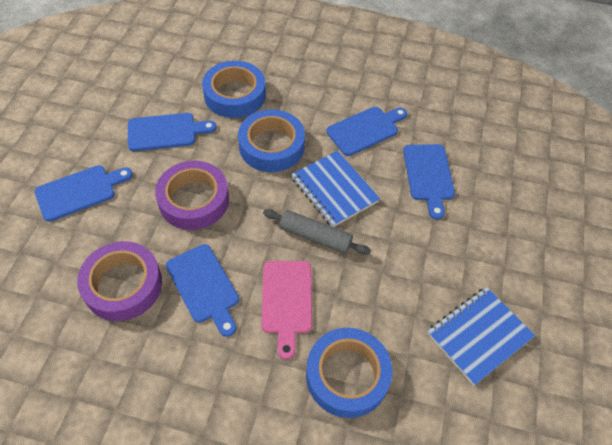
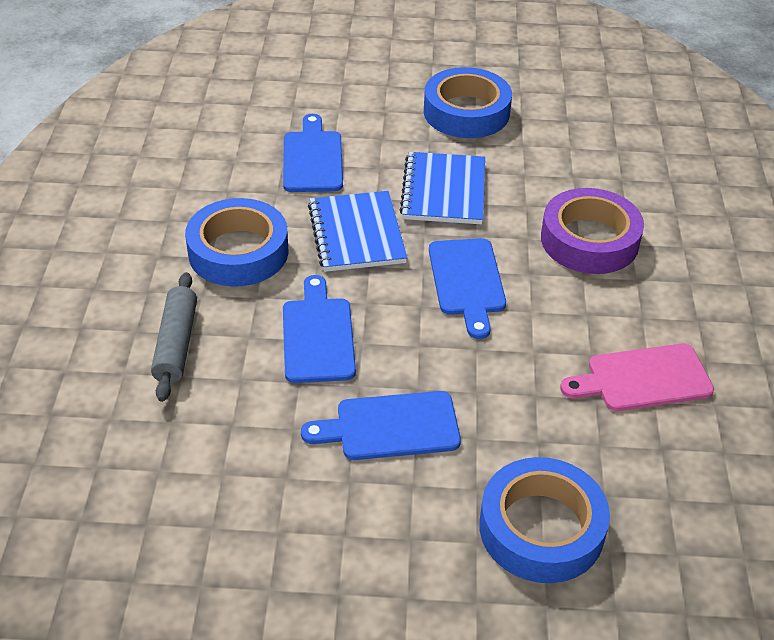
blue cutting board: 5 -> 4
purple tape: 2 -> 1

